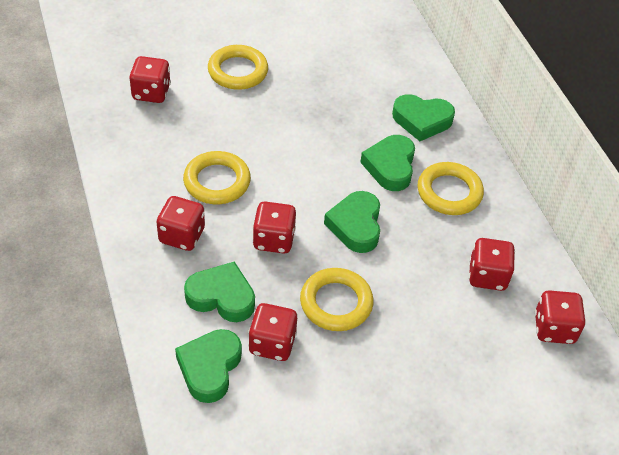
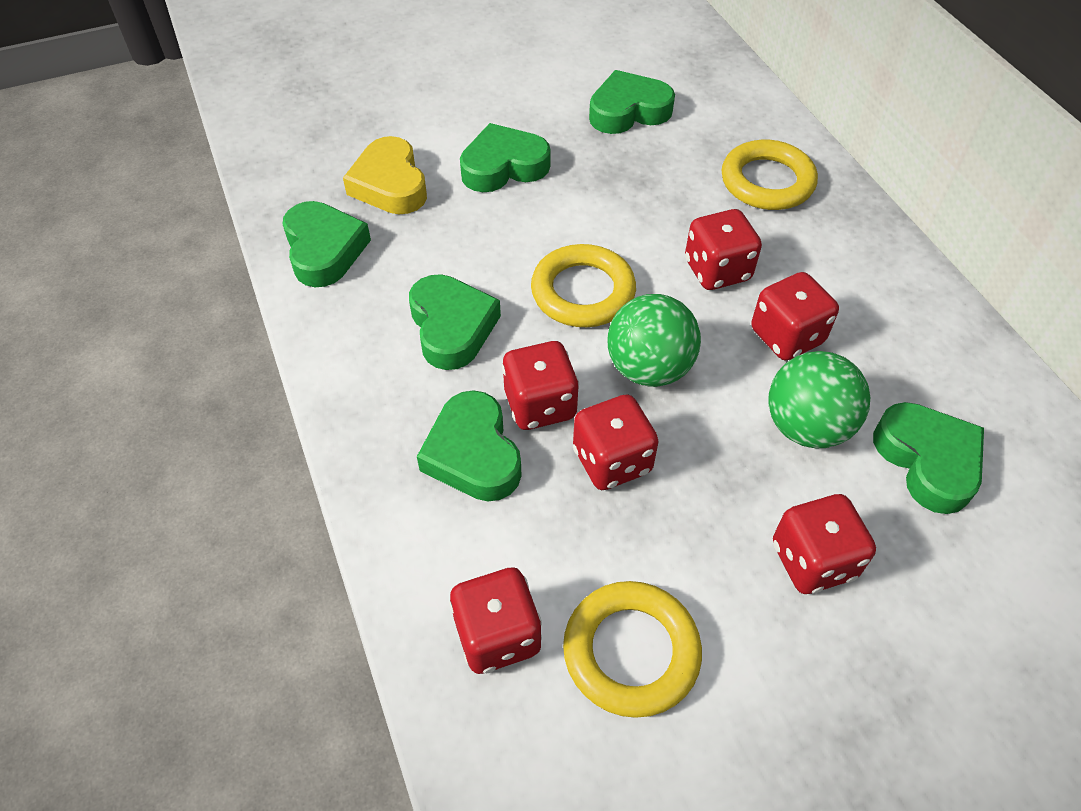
green ball: 0 -> 2
green heart: 5 -> 6
yellow heart: 0 -> 1
yellow ring: 4 -> 3

